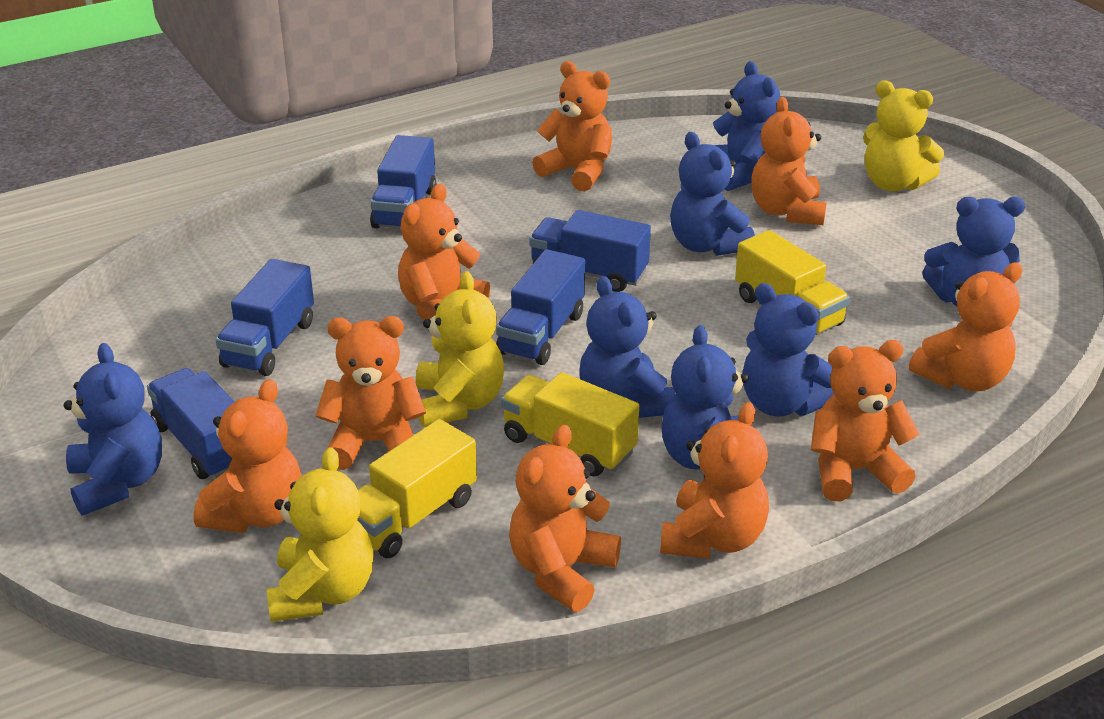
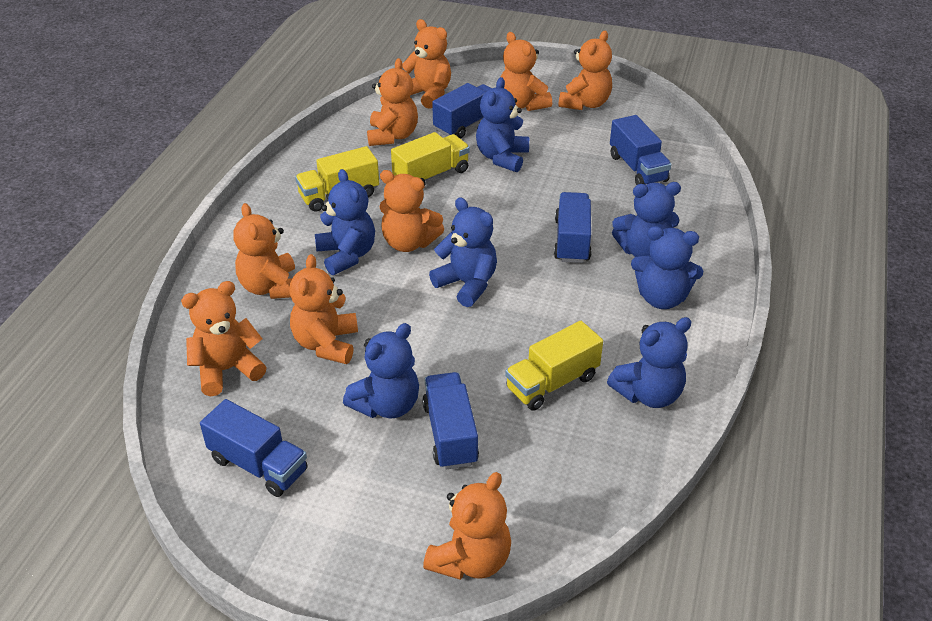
yellow teddy bear: 3 -> 0

